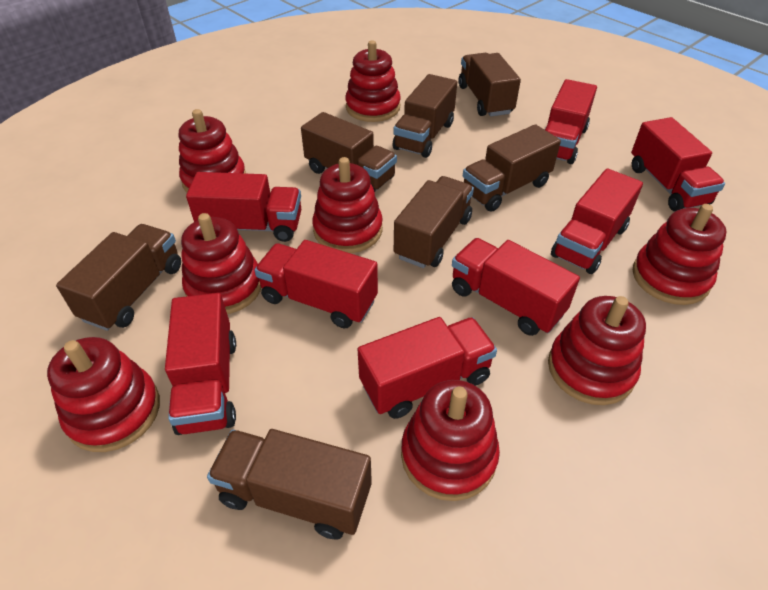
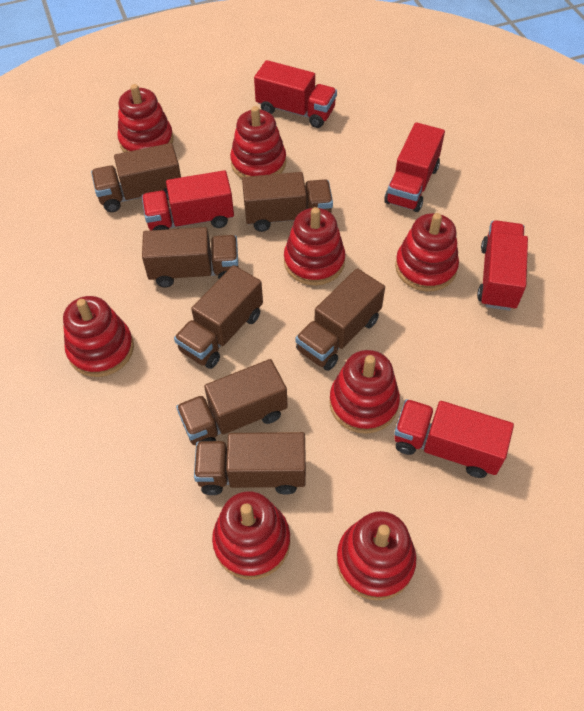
red truck: 8 -> 5

